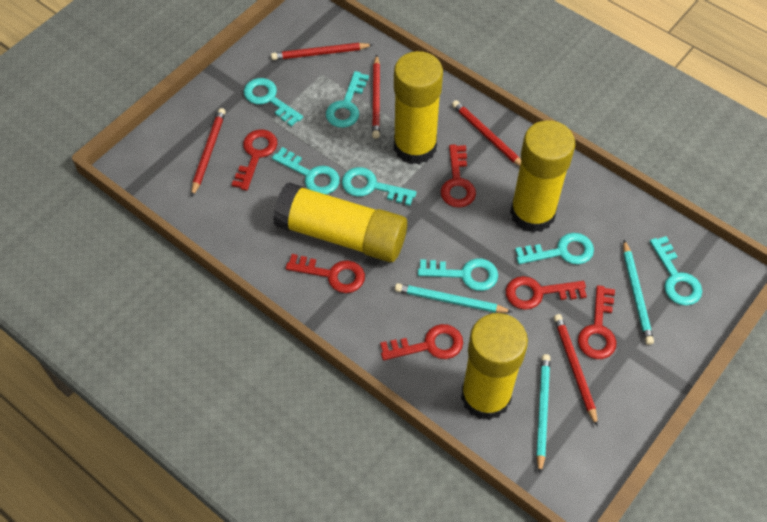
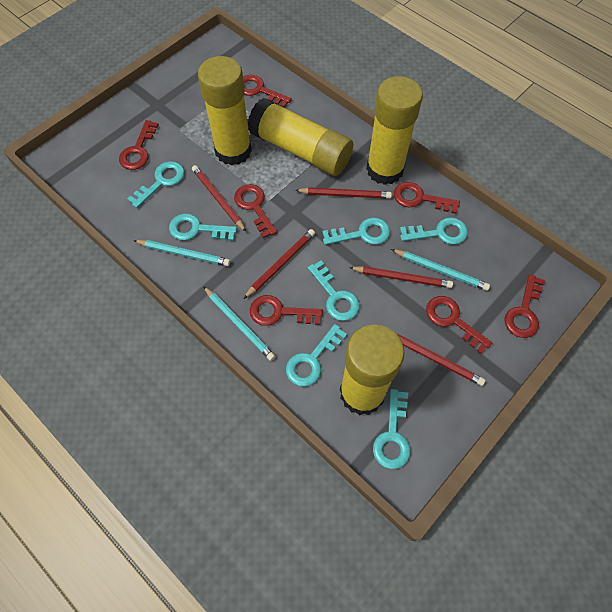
red key: 6 -> 7

